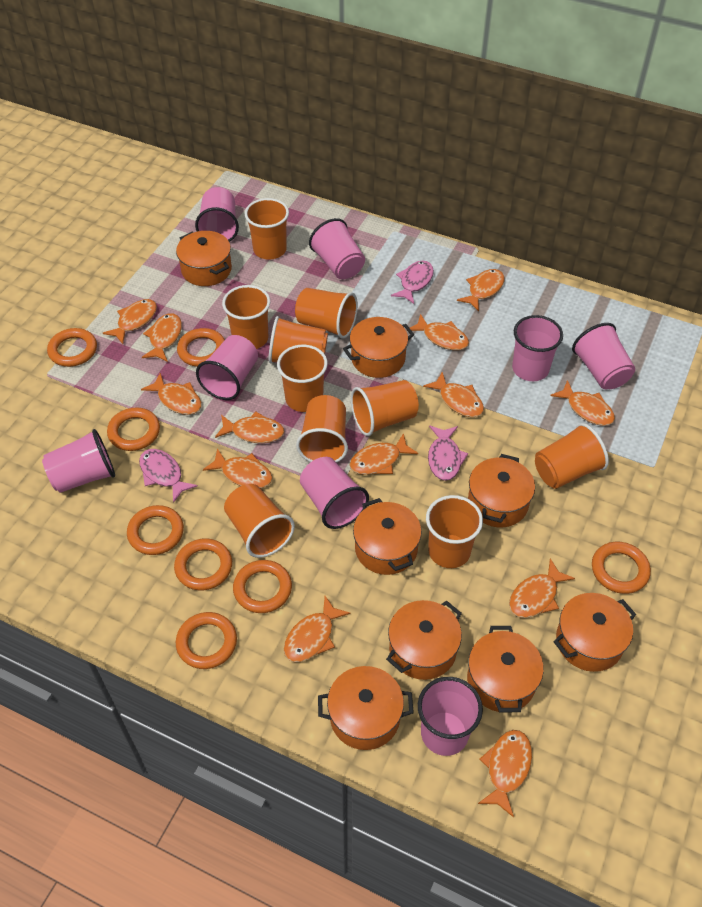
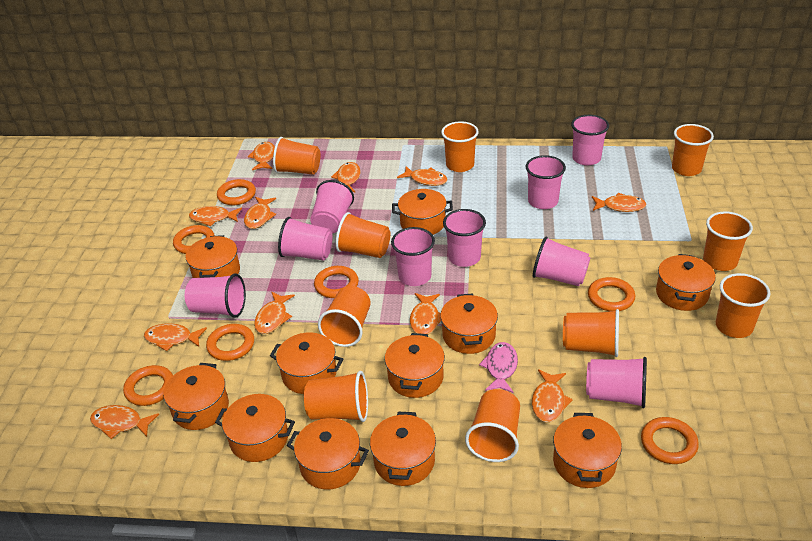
orange fish: 13 -> 11
orange pot: 8 -> 11
orange ring: 8 -> 7
pink cup: 8 -> 9
pink fish: 3 -> 1

